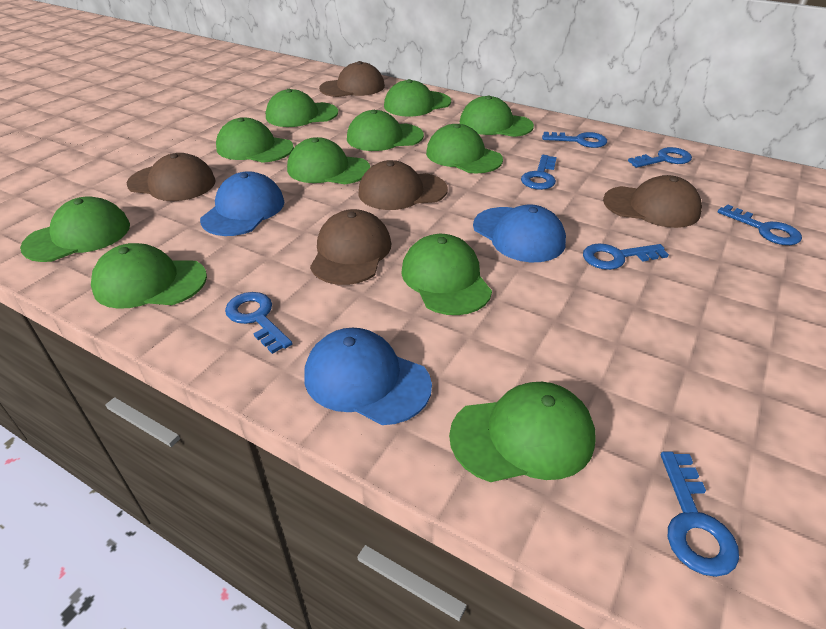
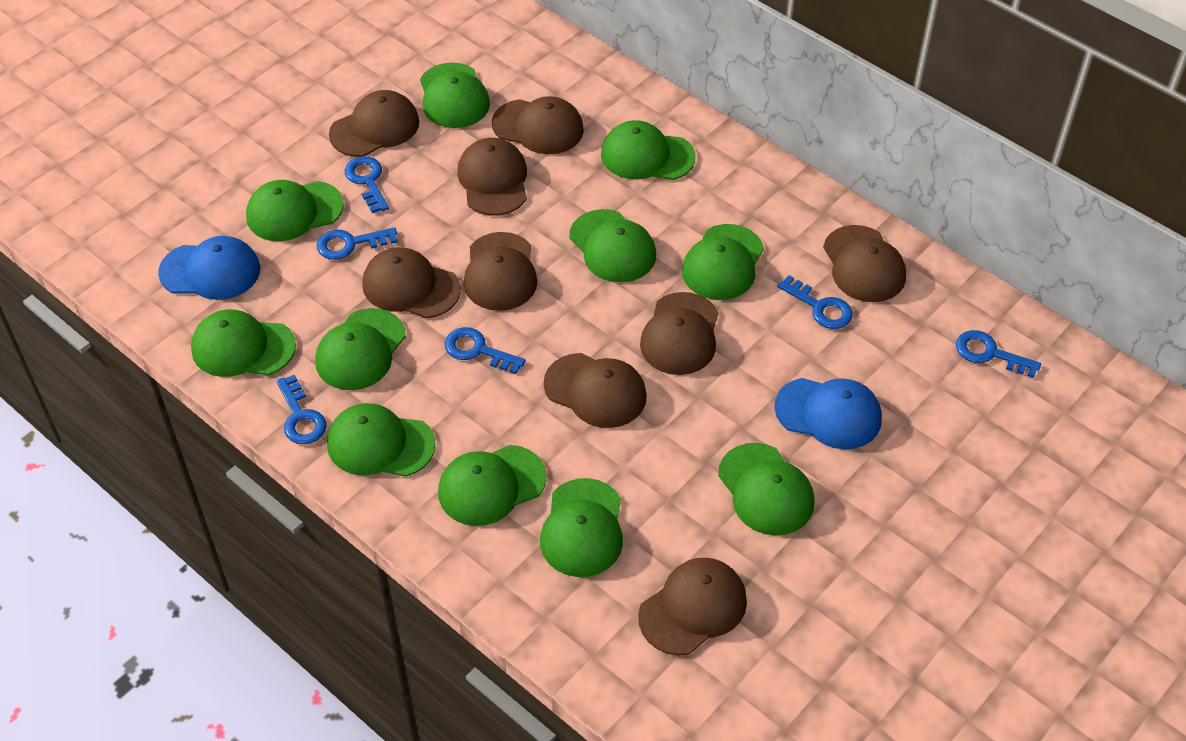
blue cap: 3 -> 2
blue key: 7 -> 6
brown cap: 5 -> 9

